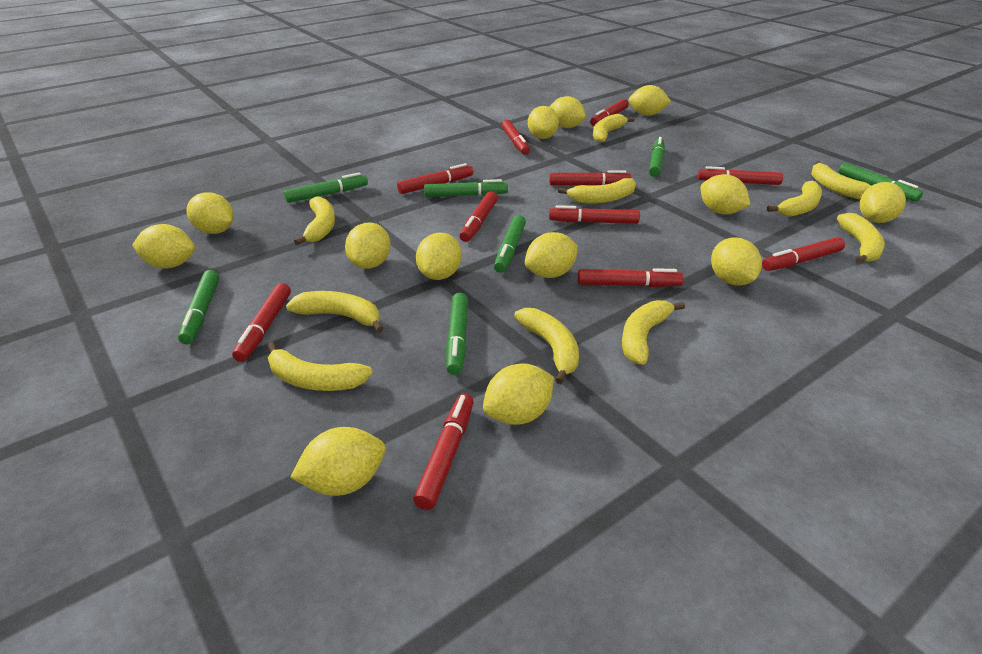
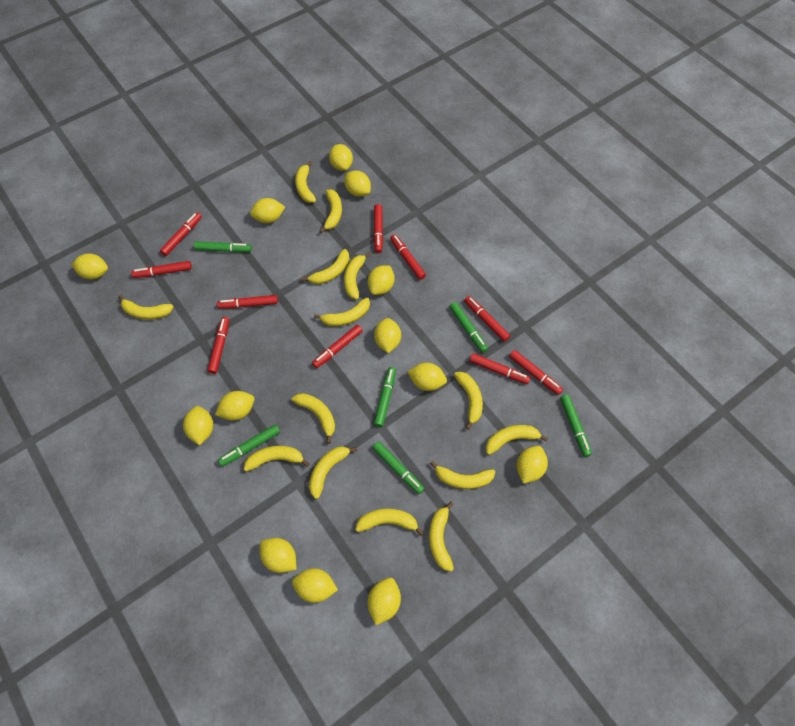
green marker: 7 -> 6
red marker: 11 -> 10
yellow banana: 10 -> 14

